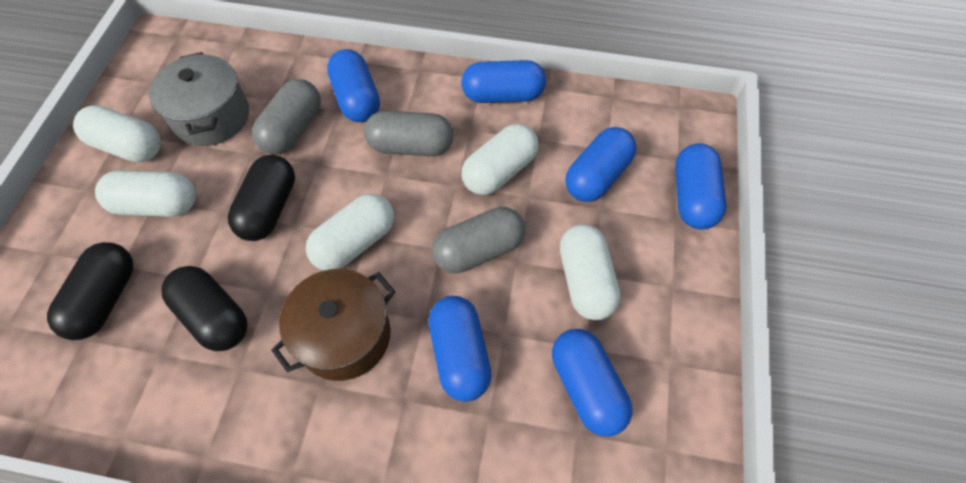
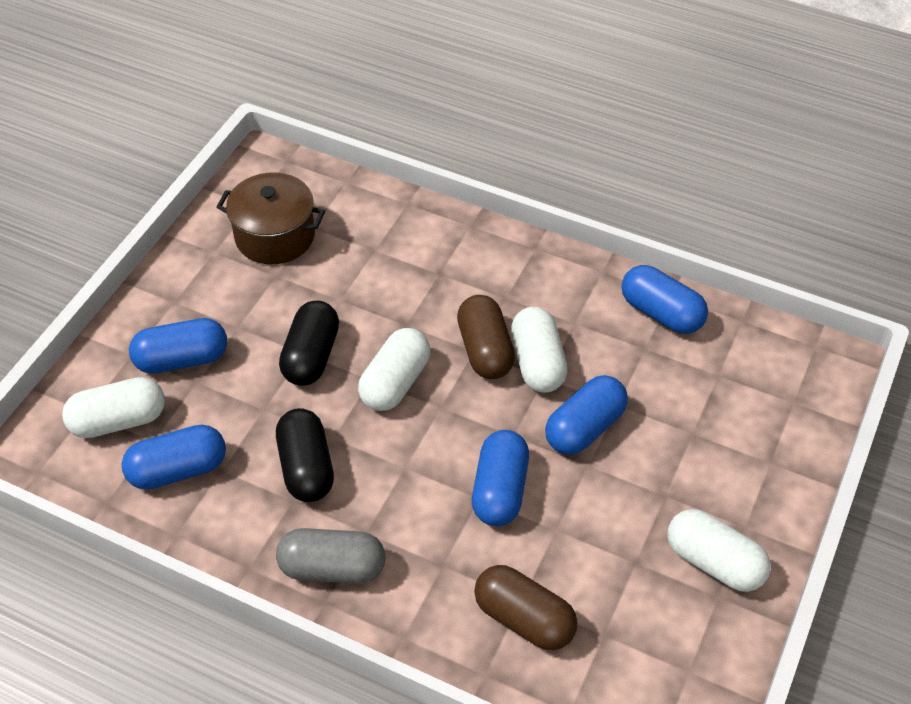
black capsule: 3 -> 2
blue capsule: 6 -> 5
brown capsule: 0 -> 2
grey capsule: 3 -> 1
grey pot: 1 -> 0
white capsule: 5 -> 4

